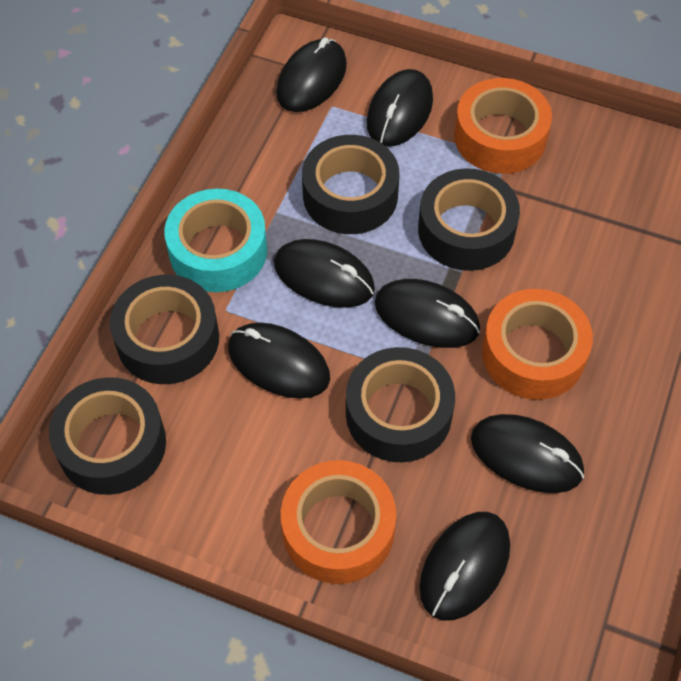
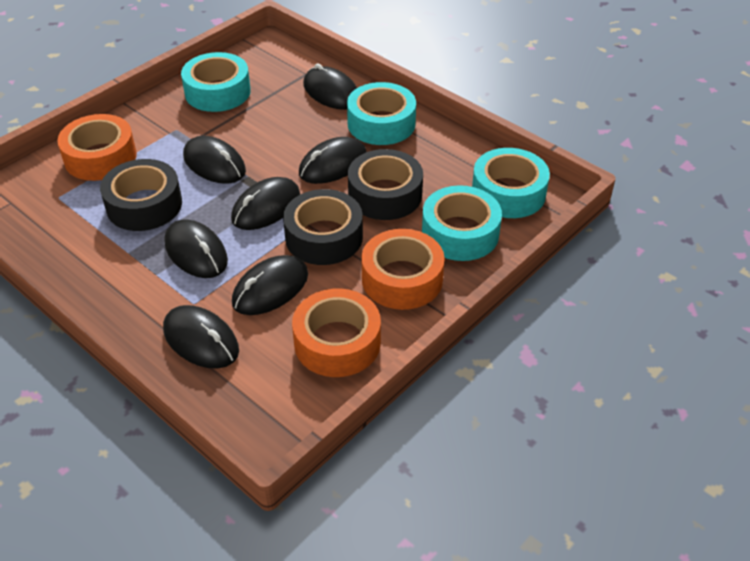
black tape: 5 -> 3
turquoise tape: 1 -> 4

